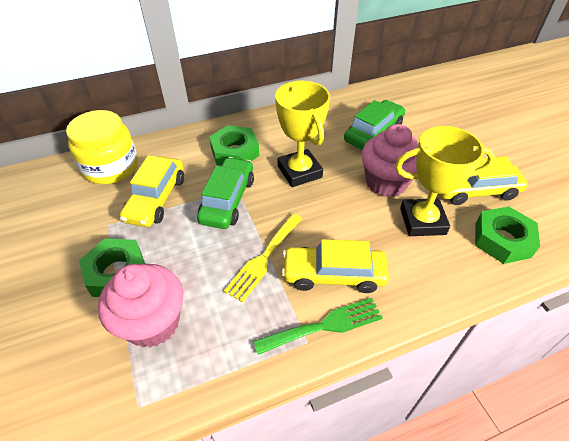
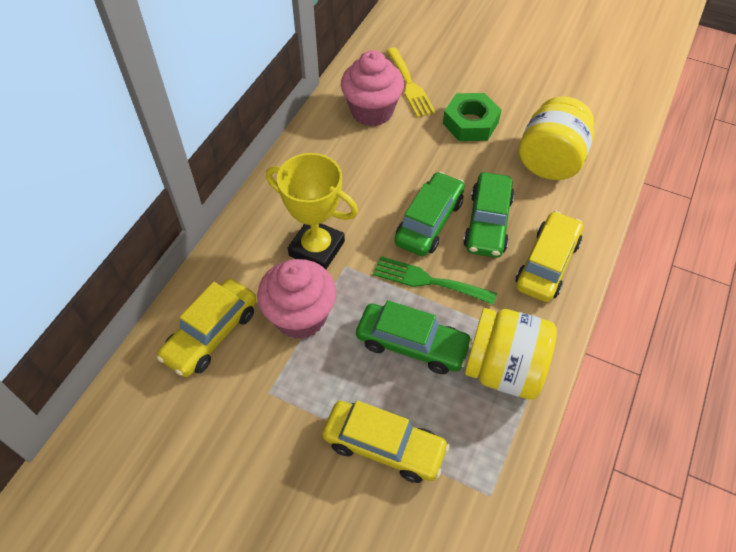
green car: 2 -> 3
green nut: 3 -> 1
yellow jar: 1 -> 2
yellow trophy: 2 -> 1

